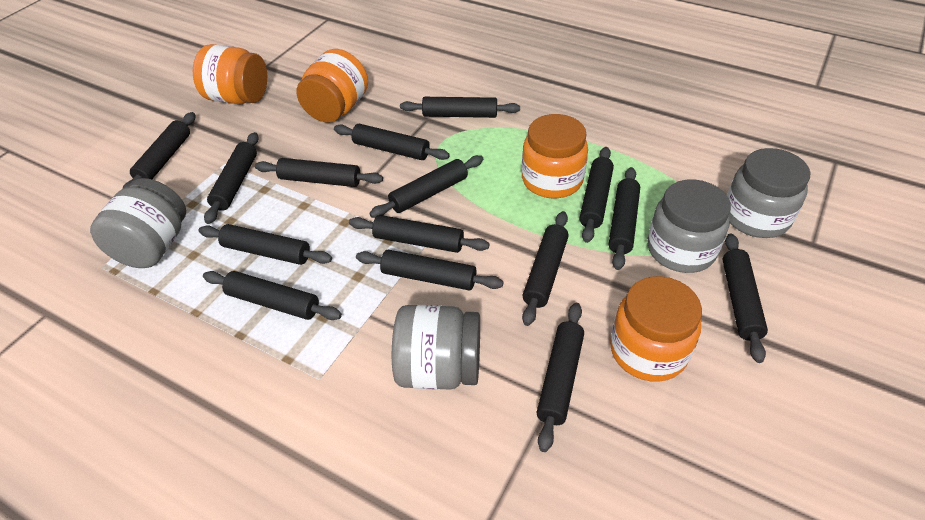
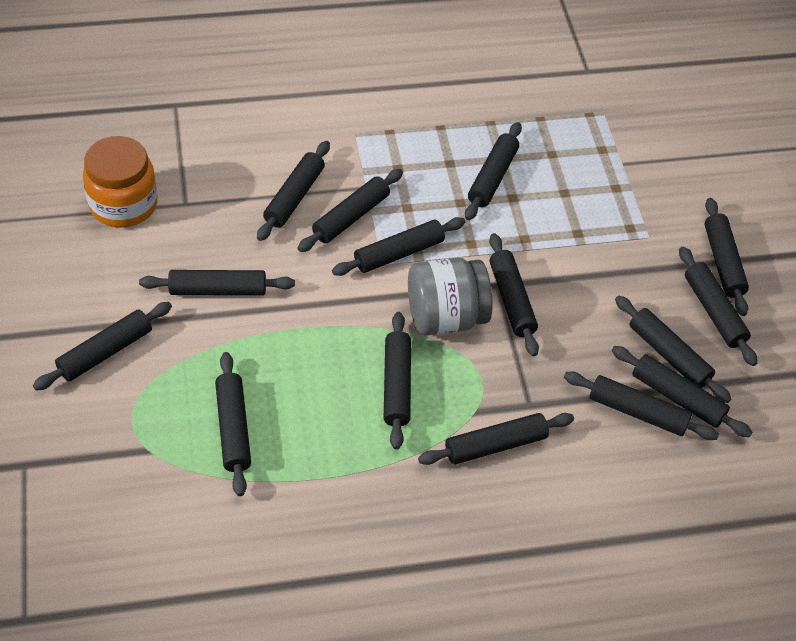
grey jar: 4 -> 1
orange jar: 4 -> 1

